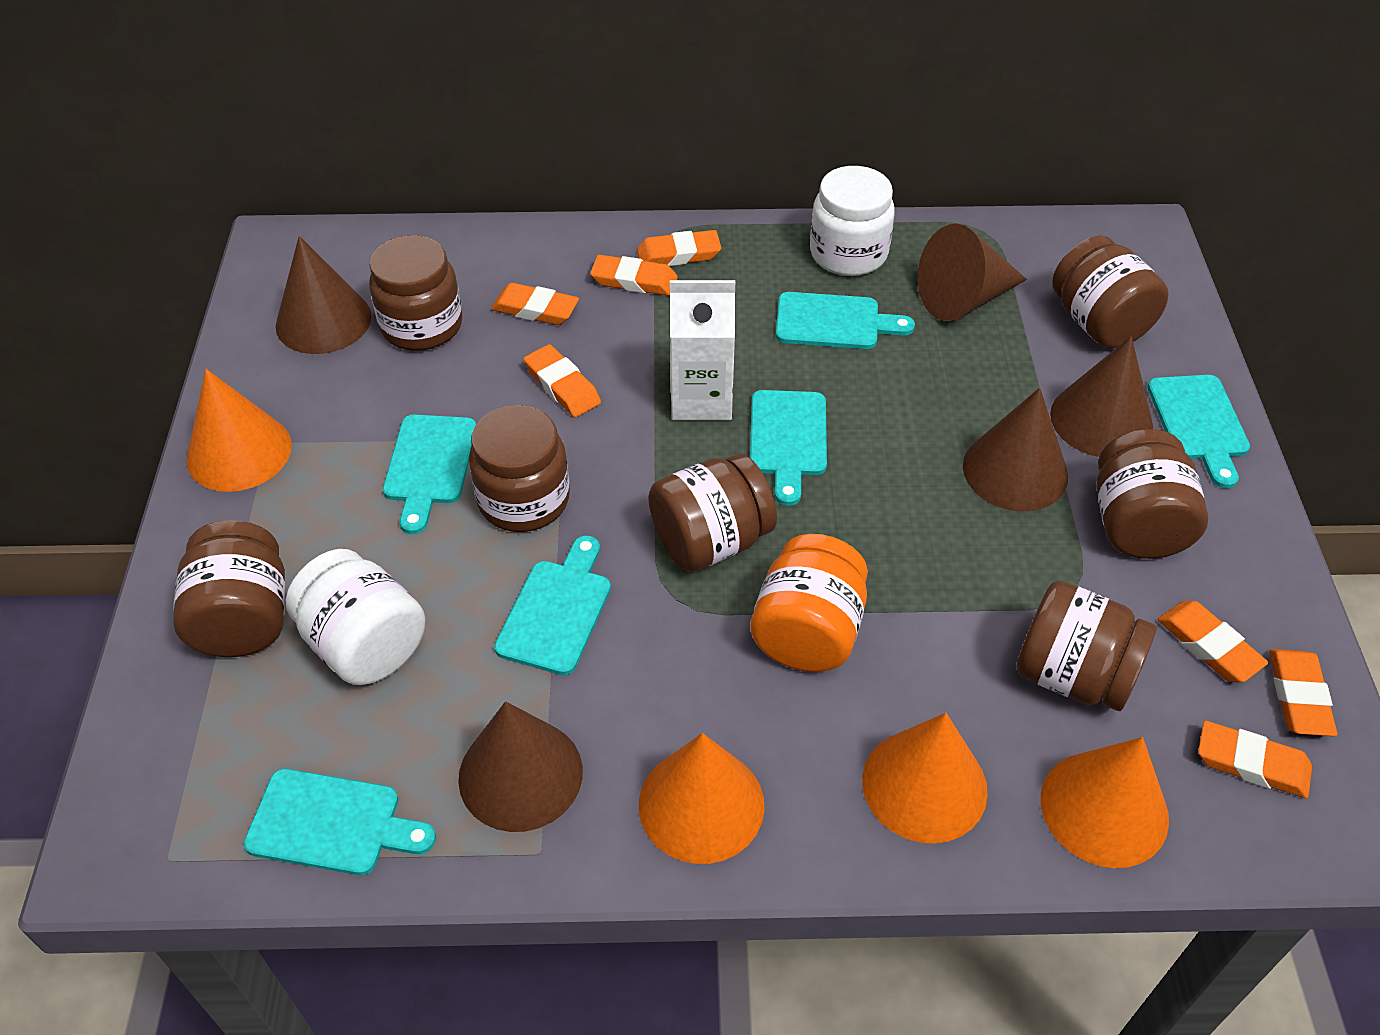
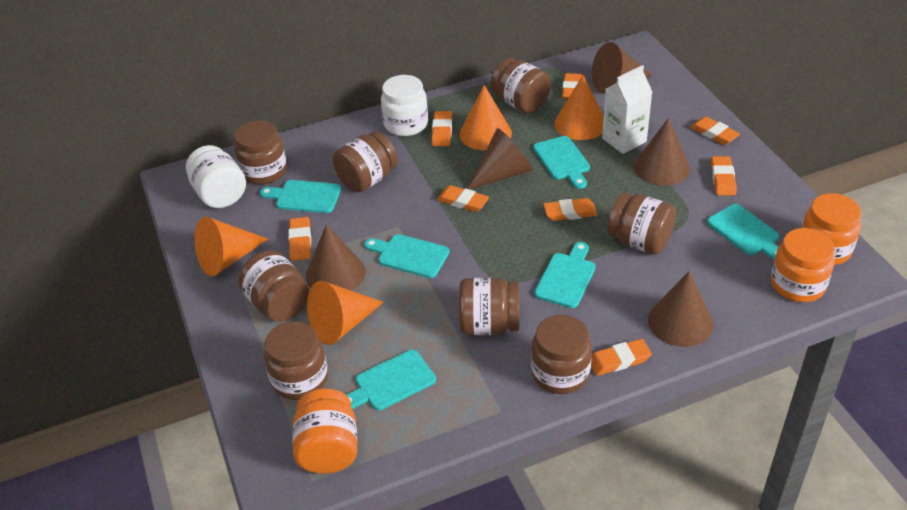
brown jar: 7 -> 8
orange eraser: 7 -> 8
orange jar: 1 -> 3

